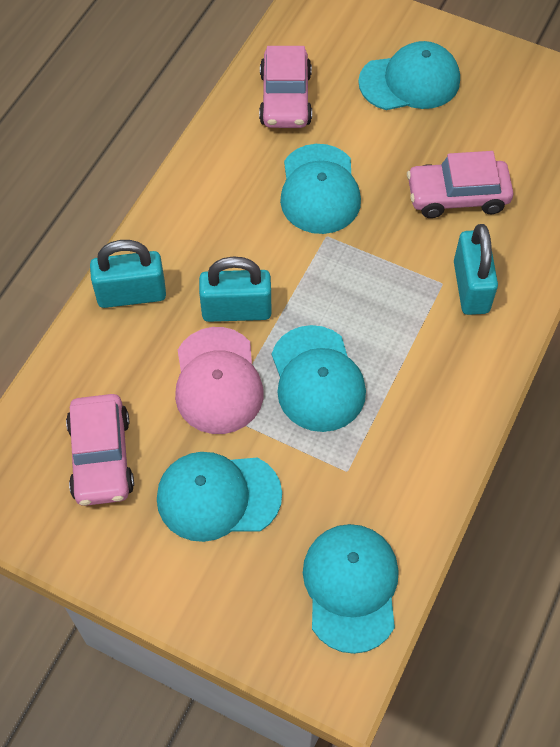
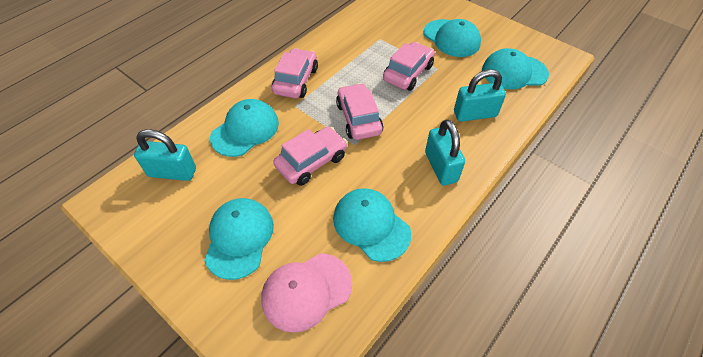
pink car: 3 -> 4

